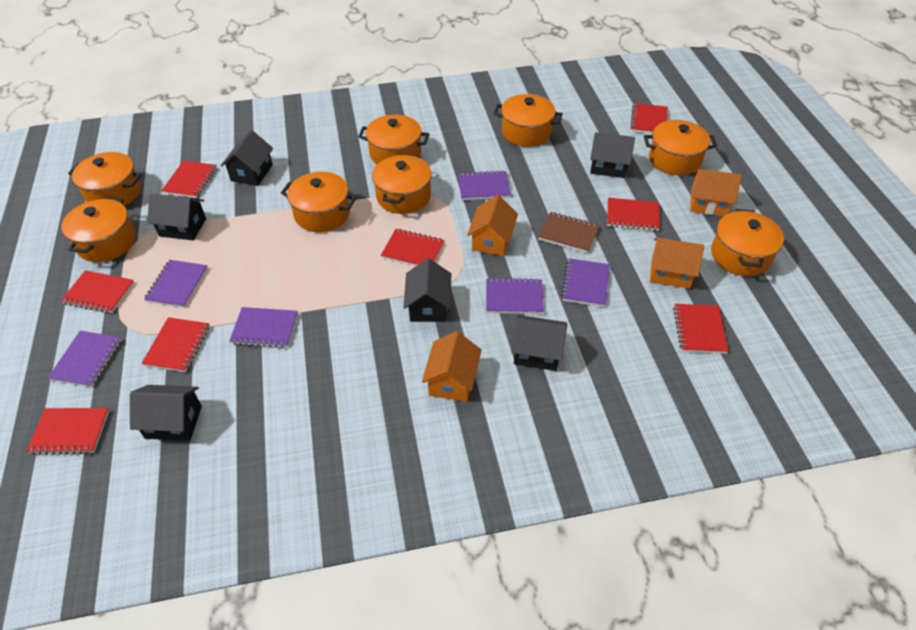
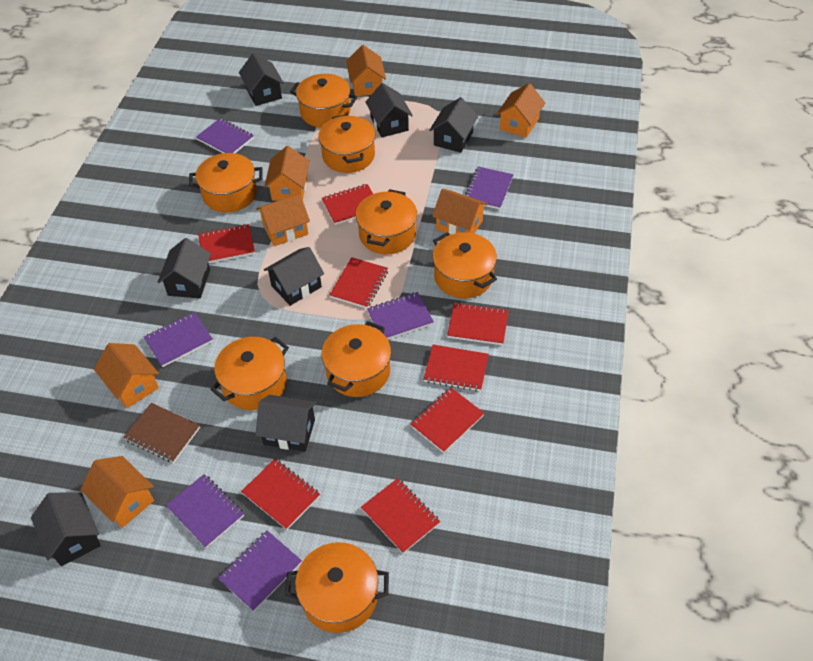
black house: 6 -> 7
orange house: 4 -> 7

